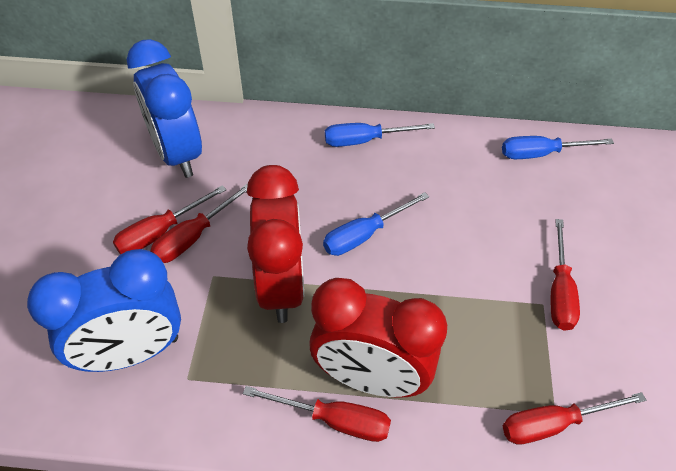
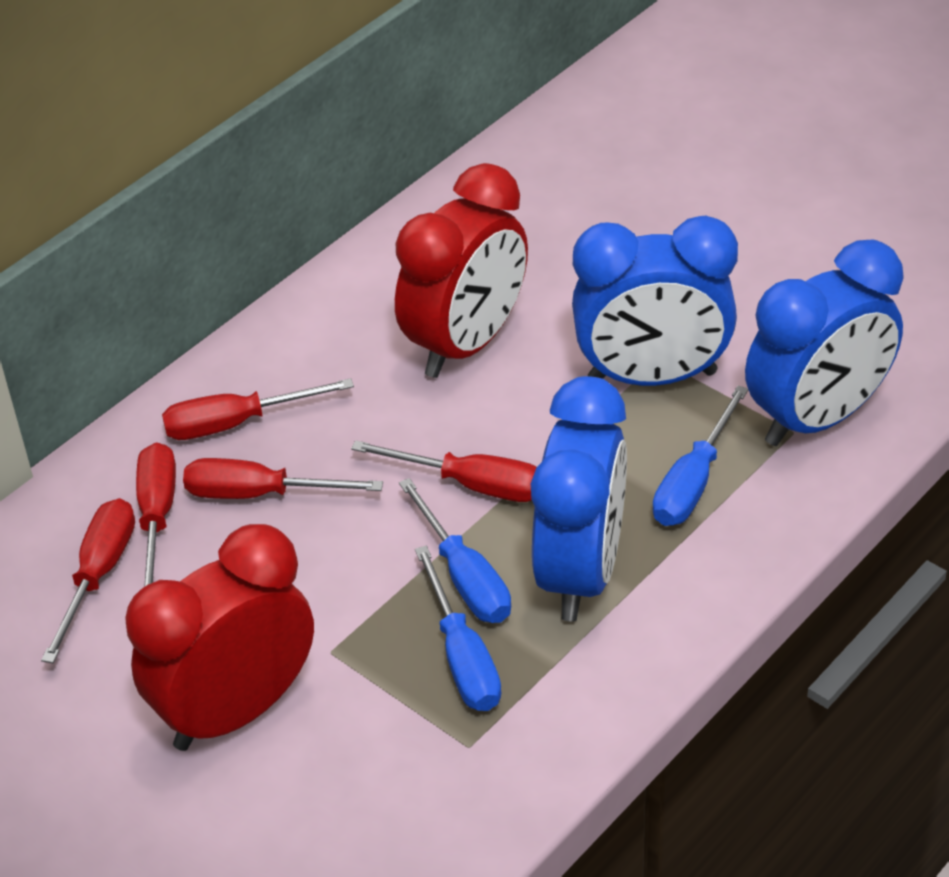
blue clock: 2 -> 3

